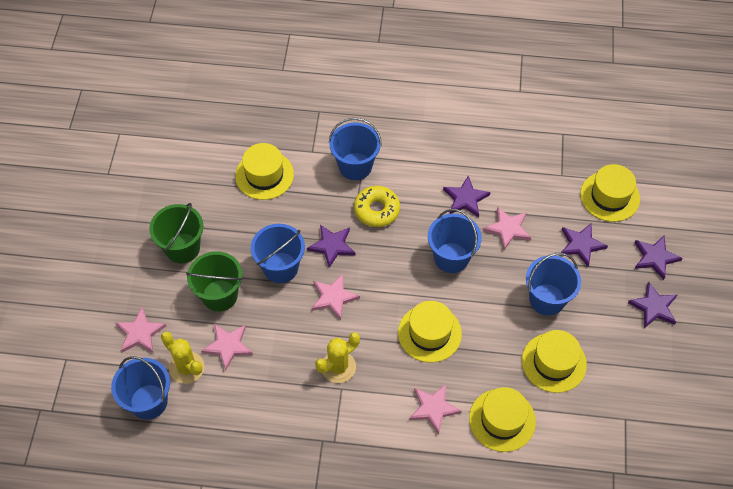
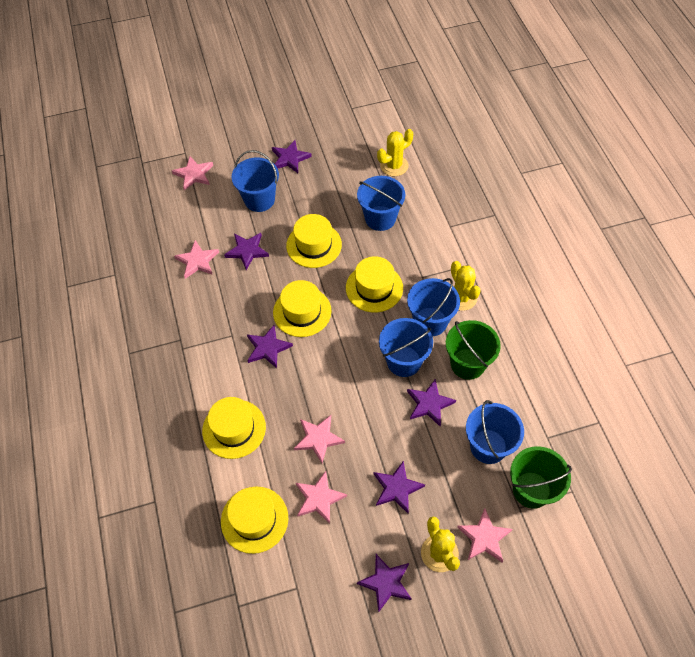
purple star: 5 -> 6
yellow cactus: 2 -> 3
yellow donut: 1 -> 0

